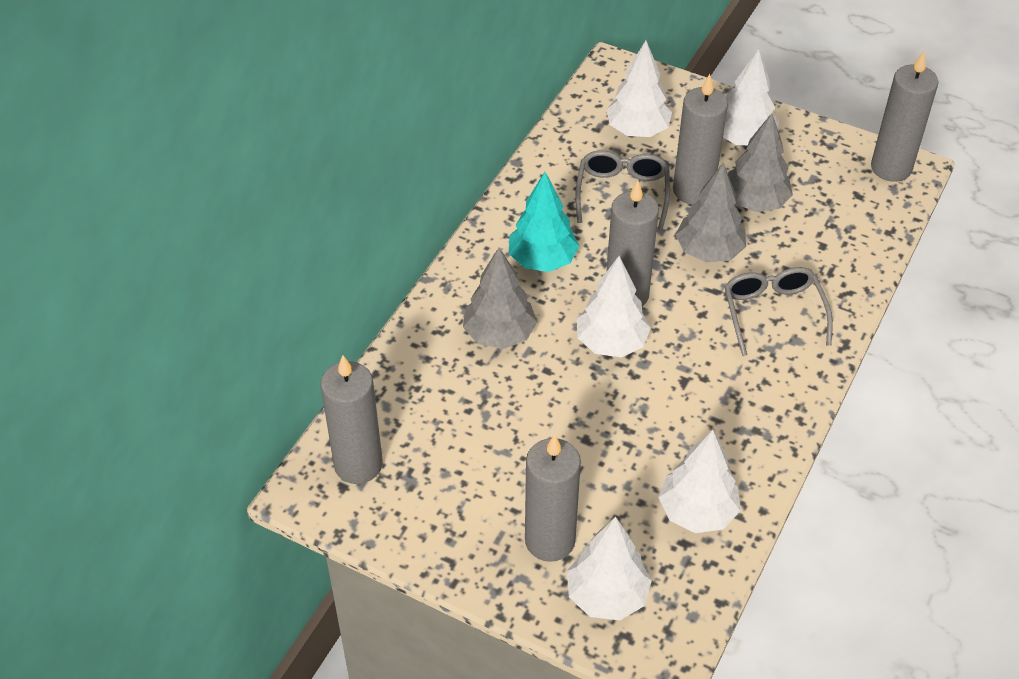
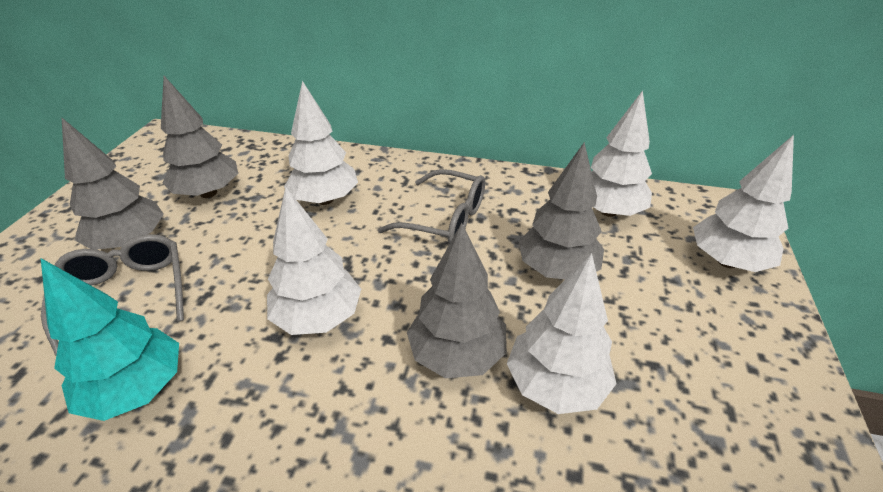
grey candle: 5 -> 0
grey tree: 3 -> 4

